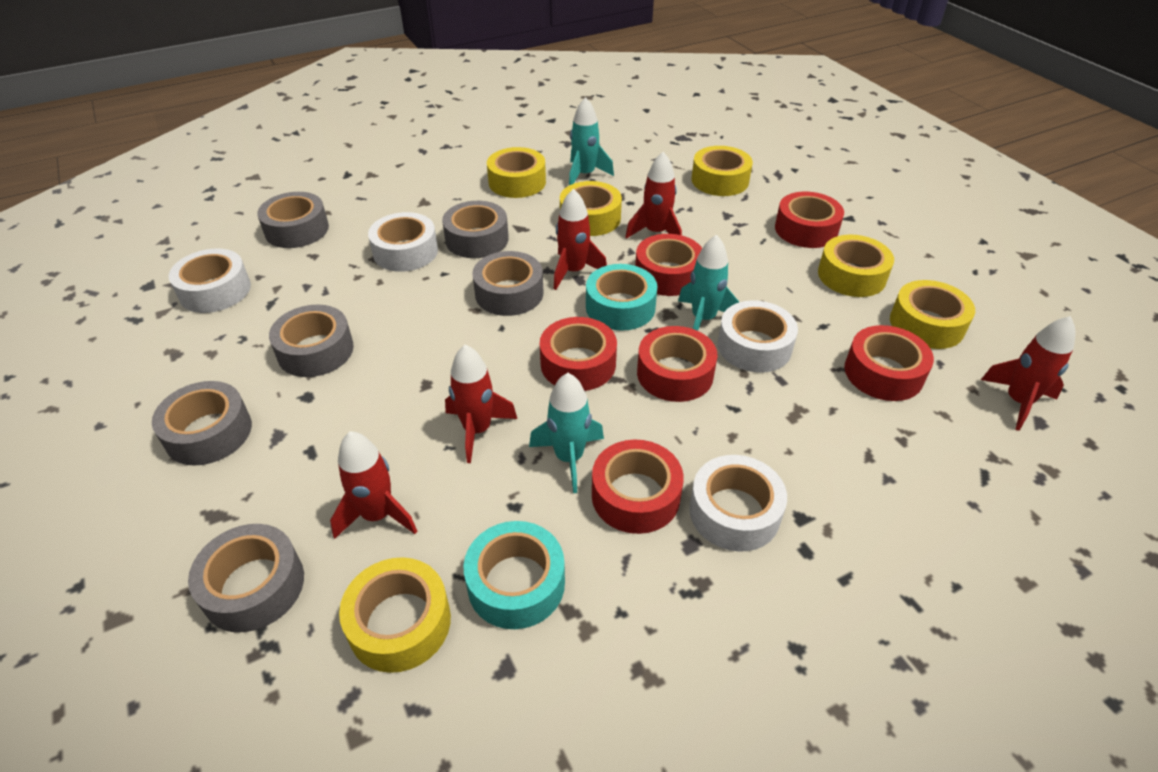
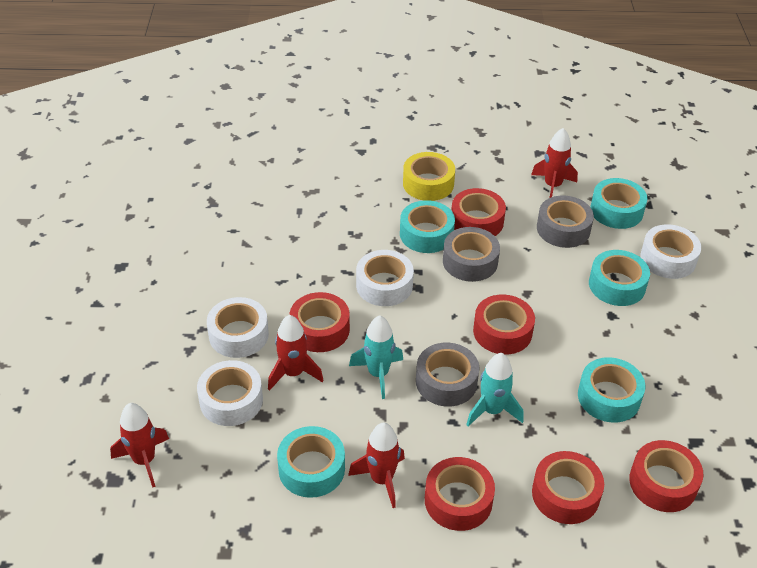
grey tape: 6 -> 3
red rocket: 5 -> 4
turquoise rocket: 3 -> 2
turquoise tape: 2 -> 5
yellow tape: 6 -> 1

